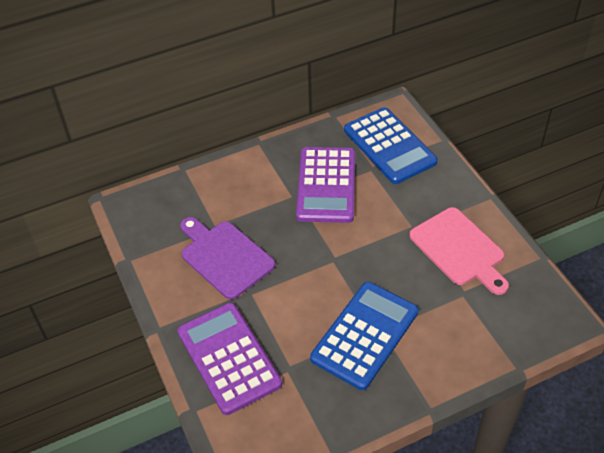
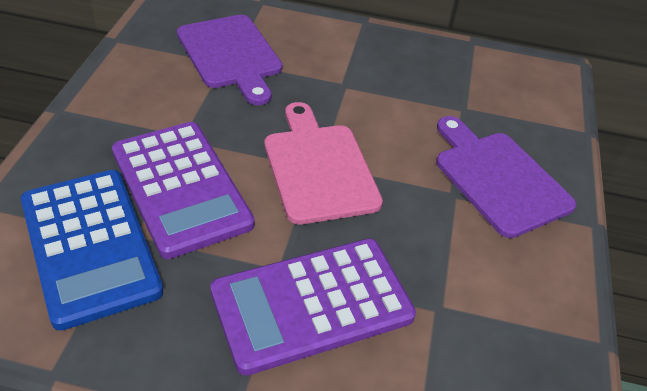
blue calculator: 2 -> 1
purple cutting board: 1 -> 2

